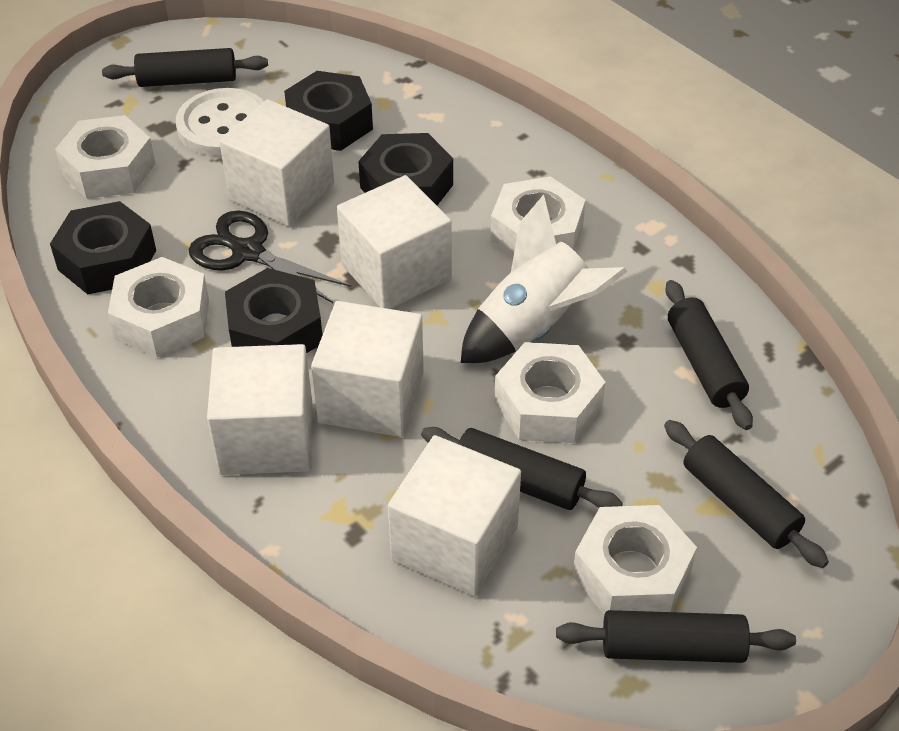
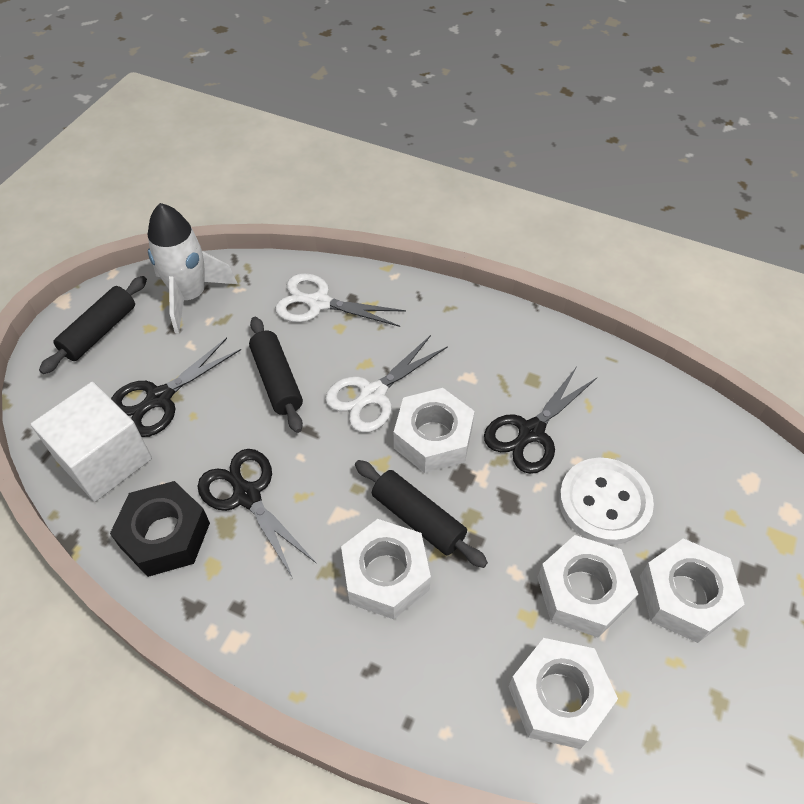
black nut: 4 -> 1
black rolling pin: 5 -> 3
black scissors: 1 -> 3
white cube: 5 -> 1
white scissors: 0 -> 2

